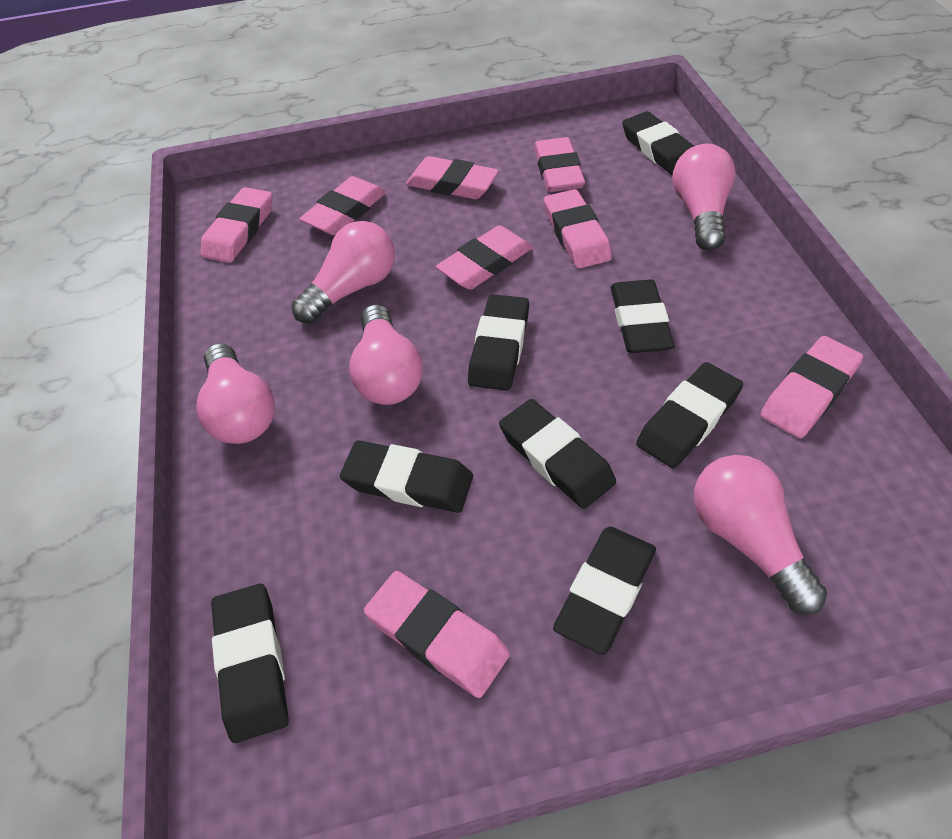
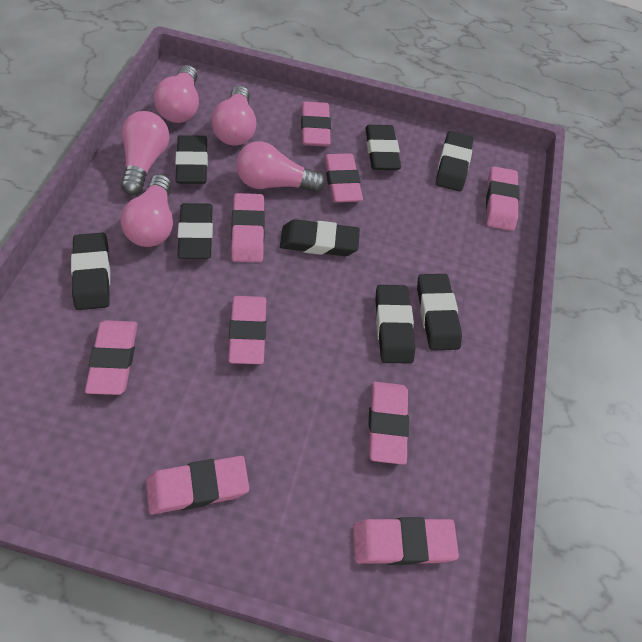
pink eraser: 8 -> 9

